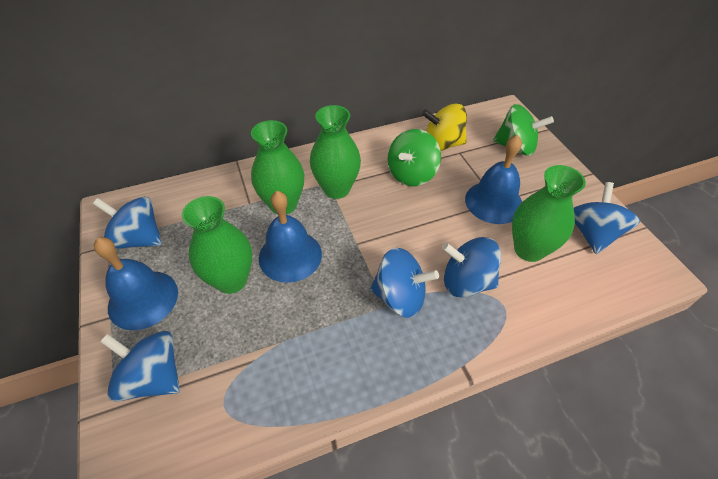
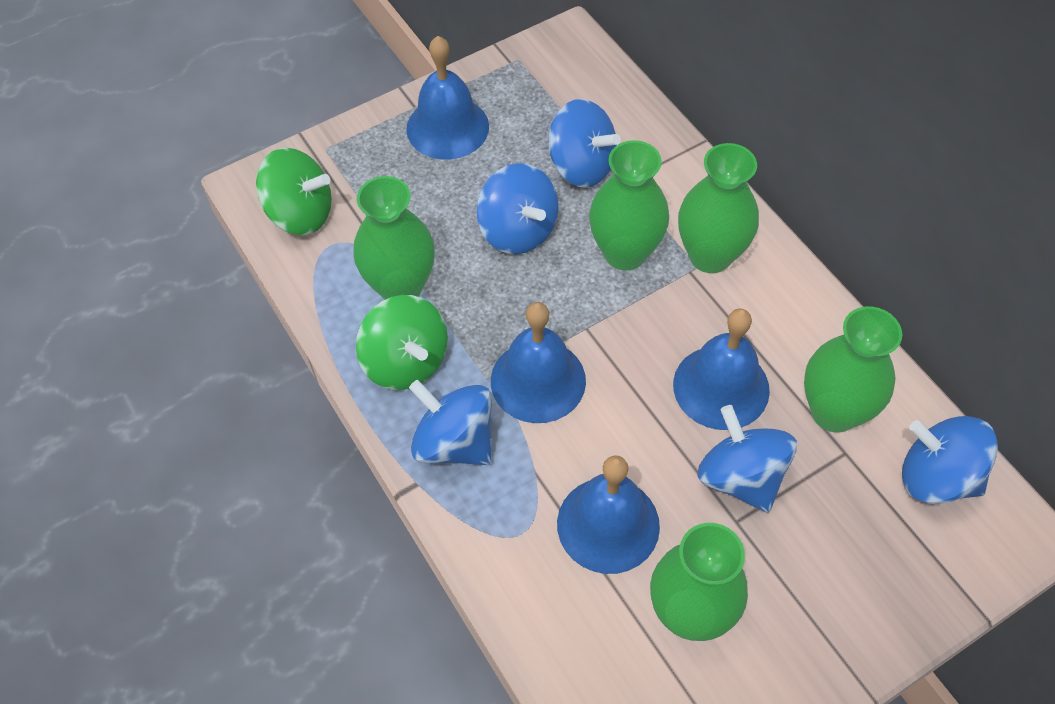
blue bell: 3 -> 4
green vase: 4 -> 5
yellow spinning top: 1 -> 0

